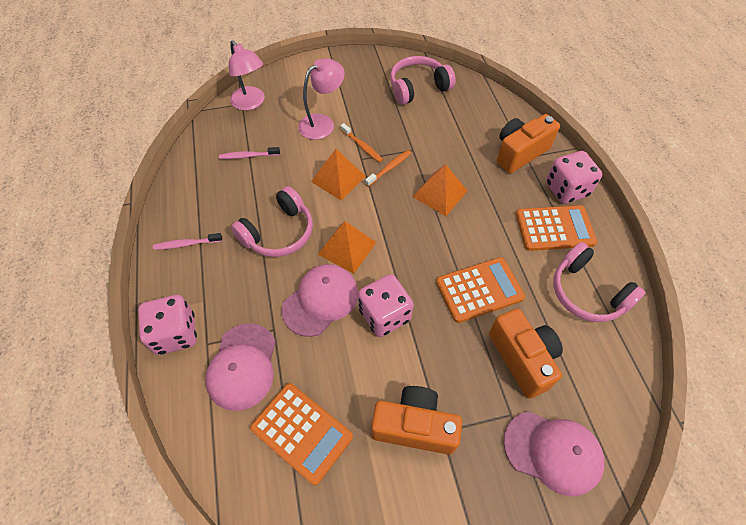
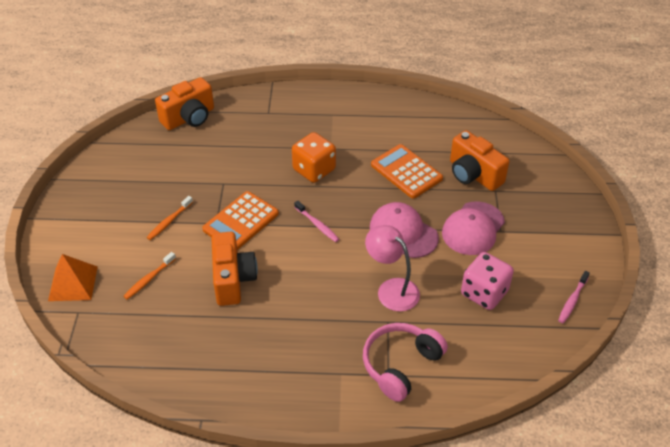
orange calculator: 3 -> 2
orange dice: 0 -> 1
orange pyramid: 3 -> 1
pink cap: 3 -> 2
pink dice: 3 -> 1
pink headphones: 3 -> 1
pink lamp: 2 -> 1

